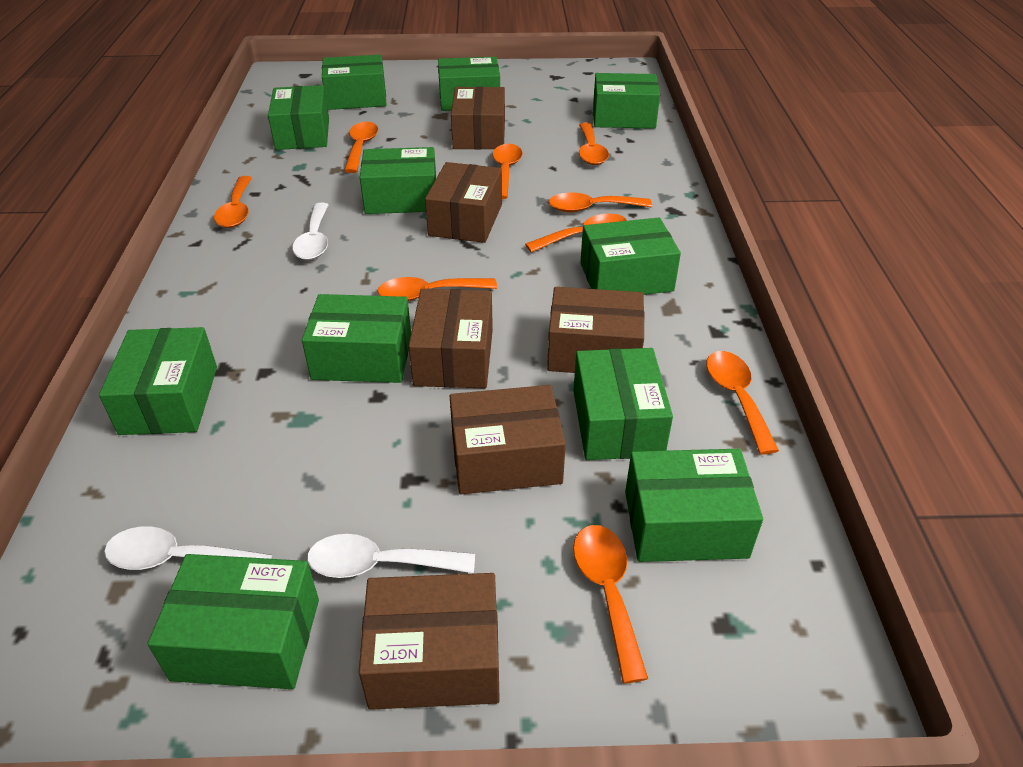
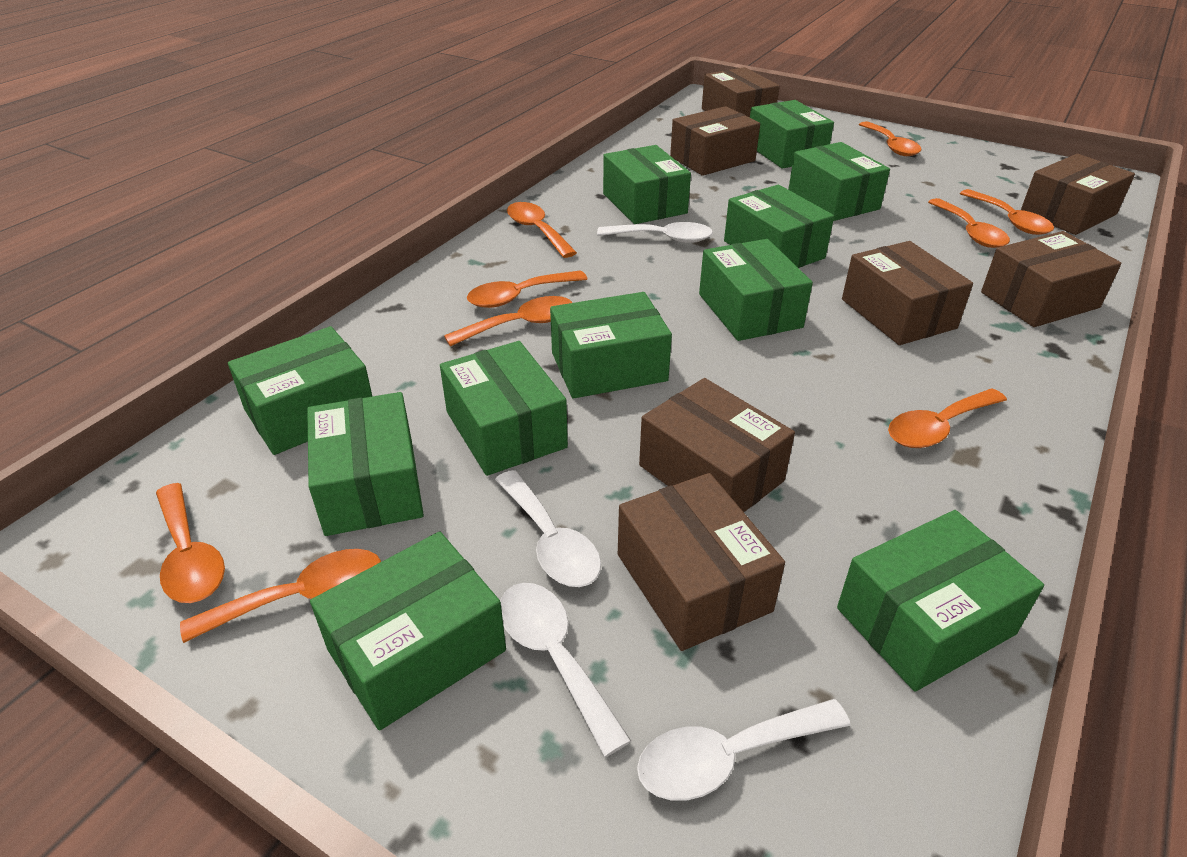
brown box: 6 -> 7
white spoon: 3 -> 4

